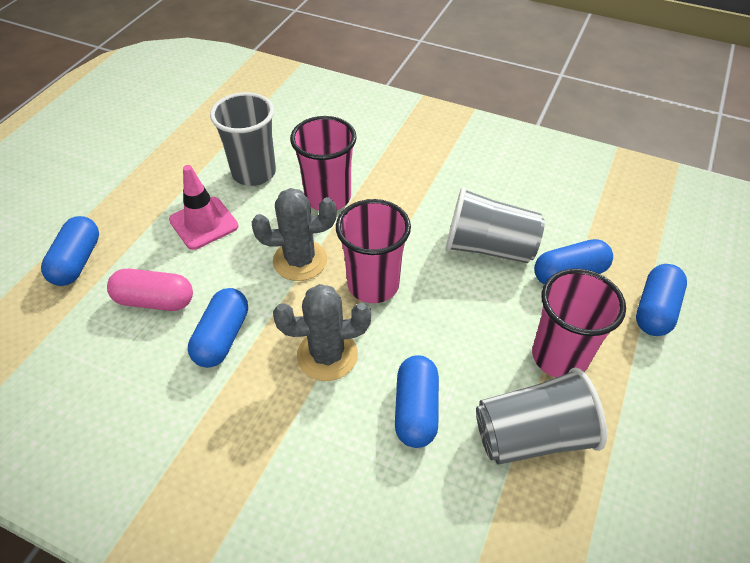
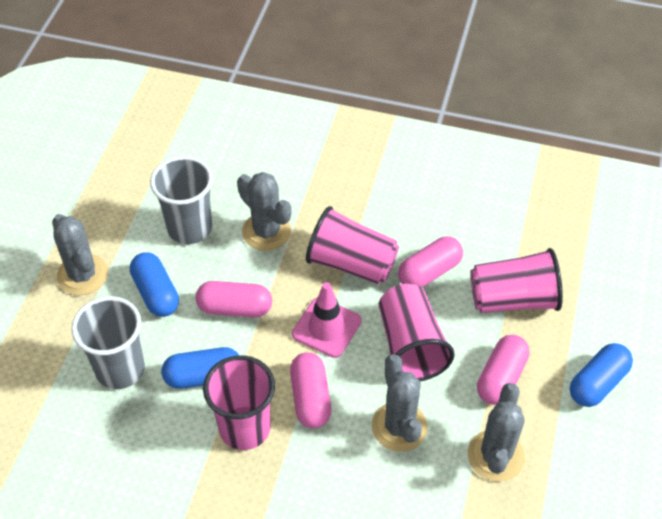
blue capsule: 5 -> 3
grey cactus: 2 -> 4
grey cup: 3 -> 2
pink capsule: 1 -> 4
pink cup: 3 -> 4

